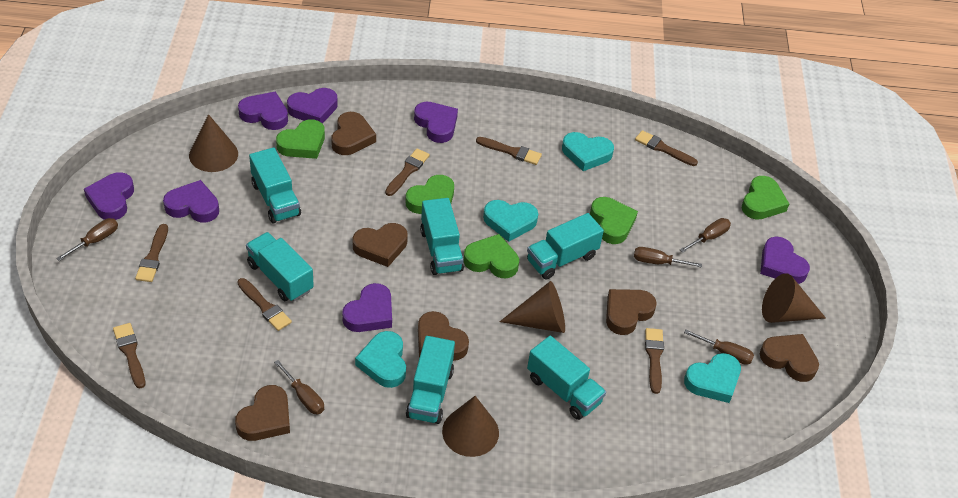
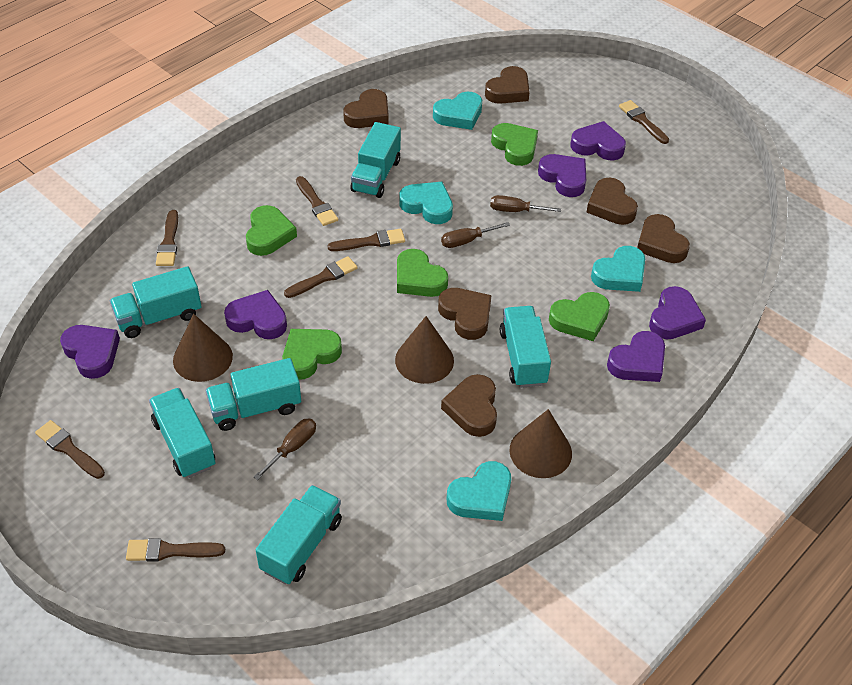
brown cone: 4 -> 3
brown screwdriver: 5 -> 3
purple heart: 7 -> 6

